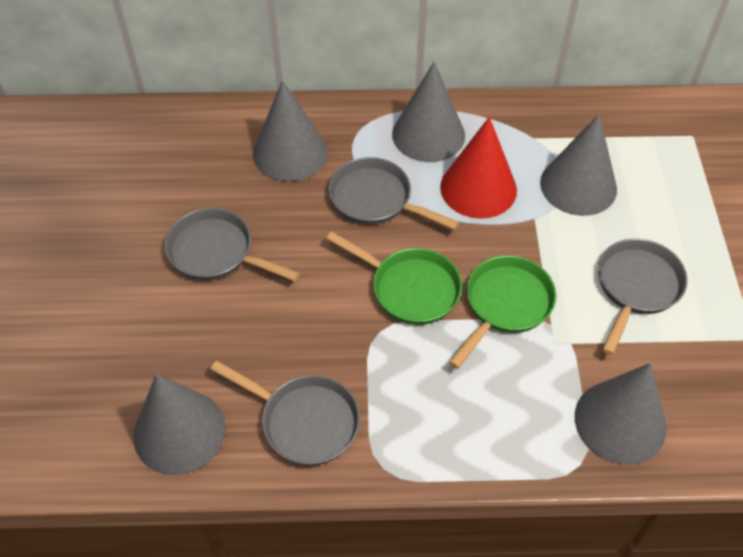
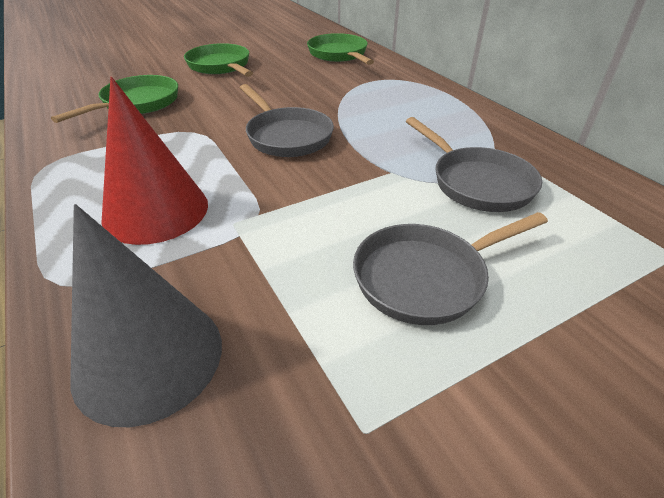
green pan: 2 -> 3
grey cone: 5 -> 1
grey pan: 4 -> 3

